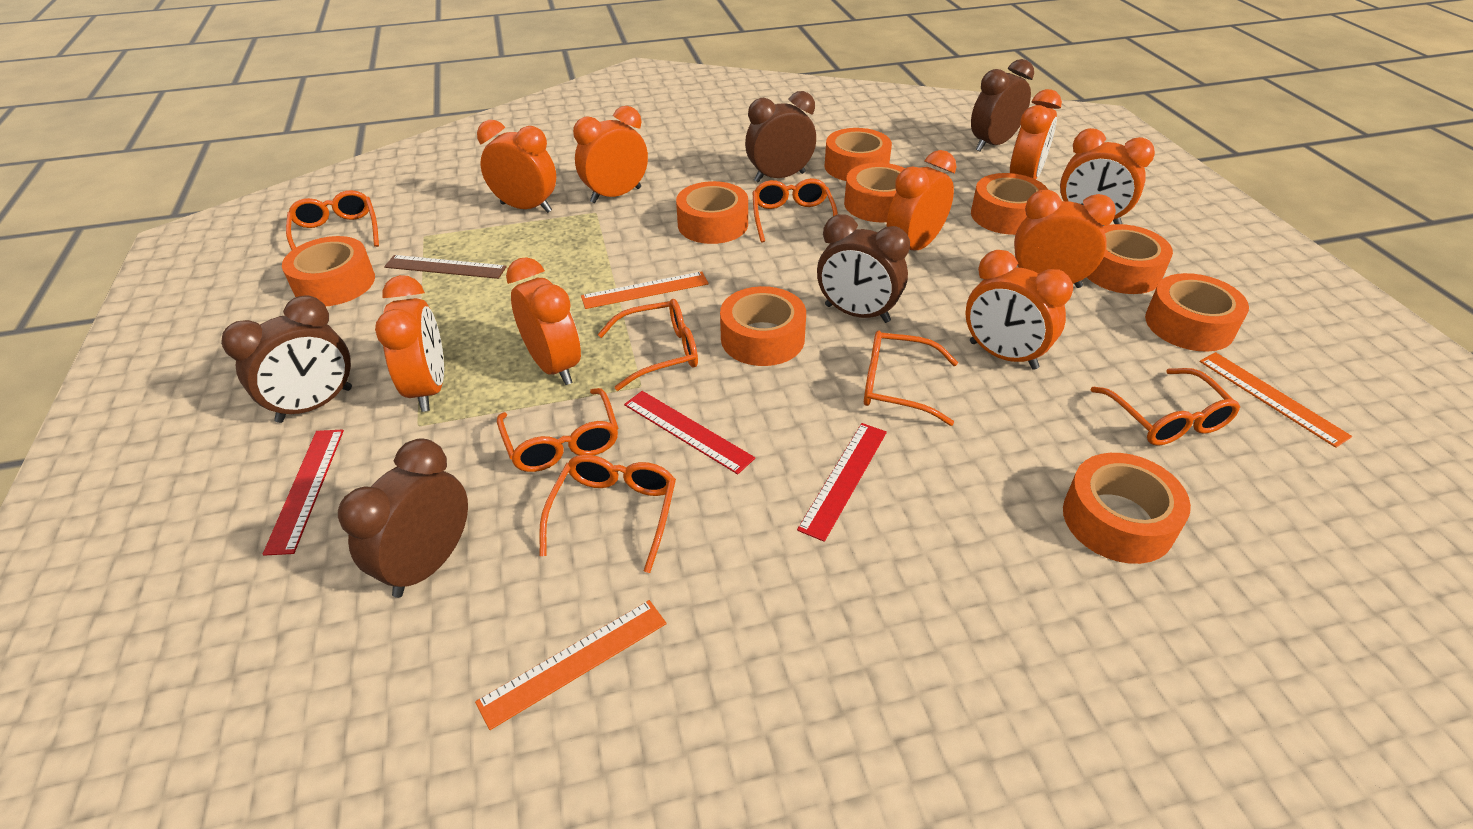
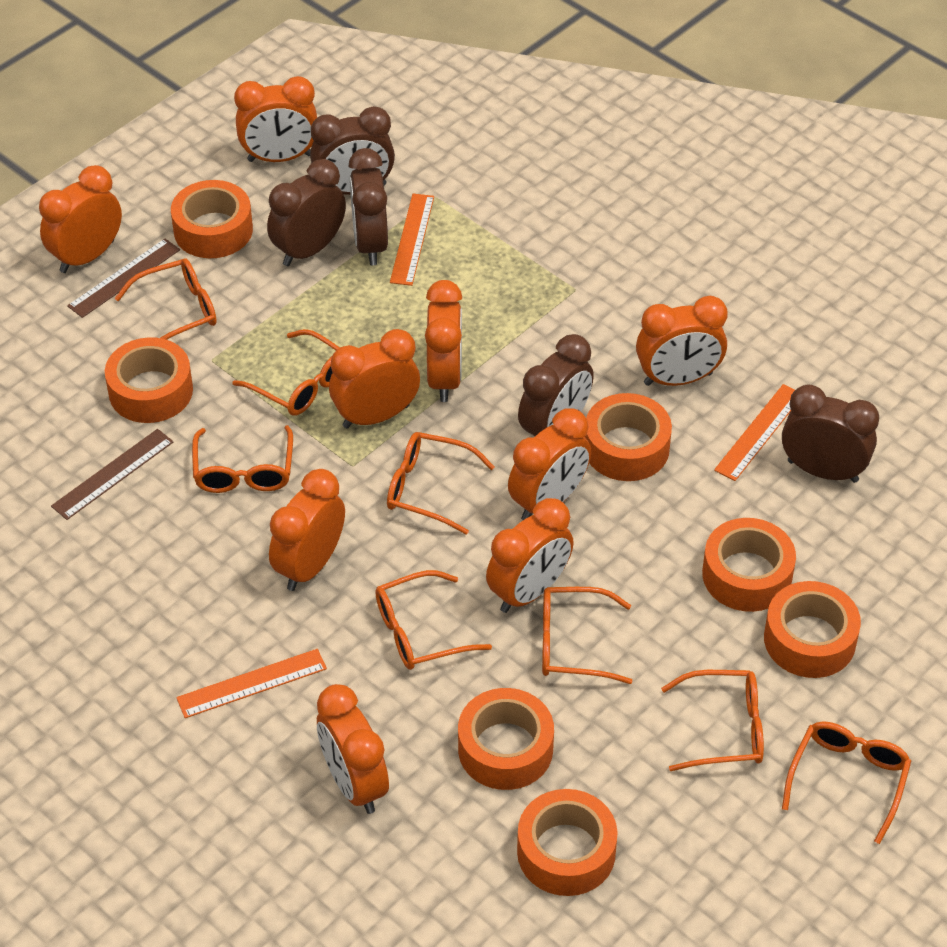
brown ruler: 1 -> 2
orange glasses: 7 -> 8
orange tape: 9 -> 7
red ruler: 3 -> 0

